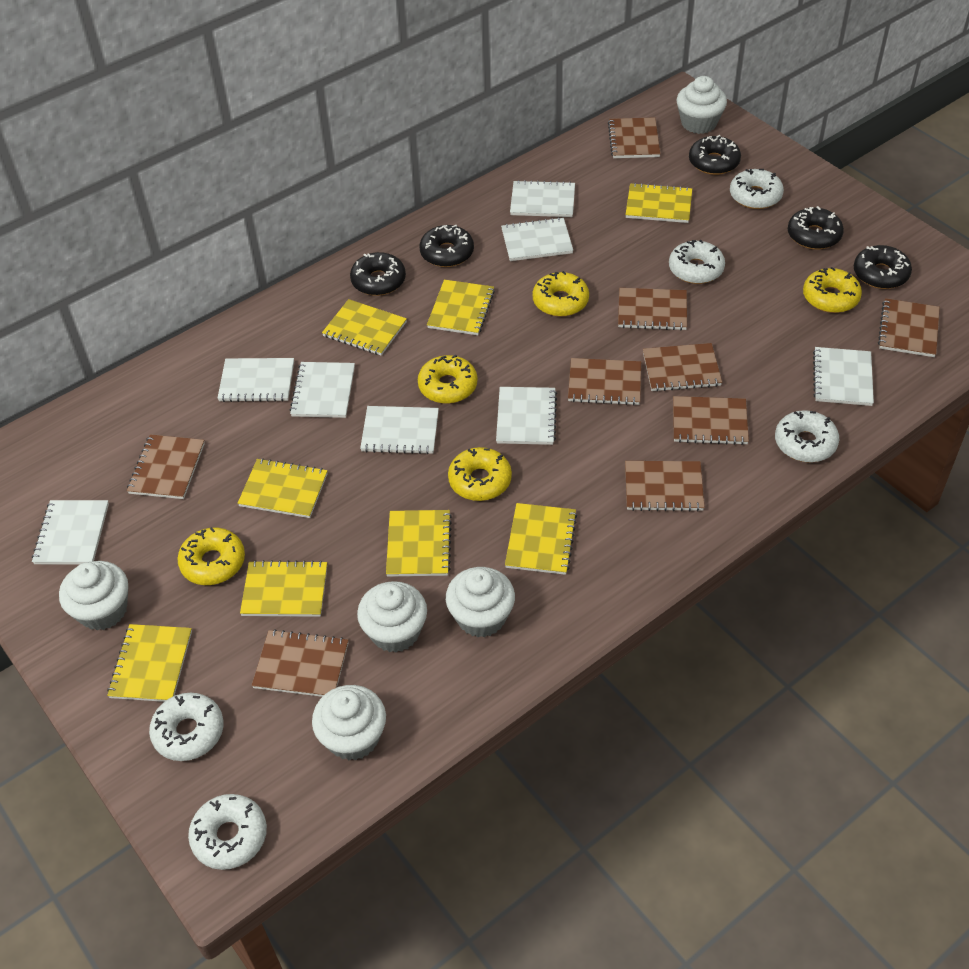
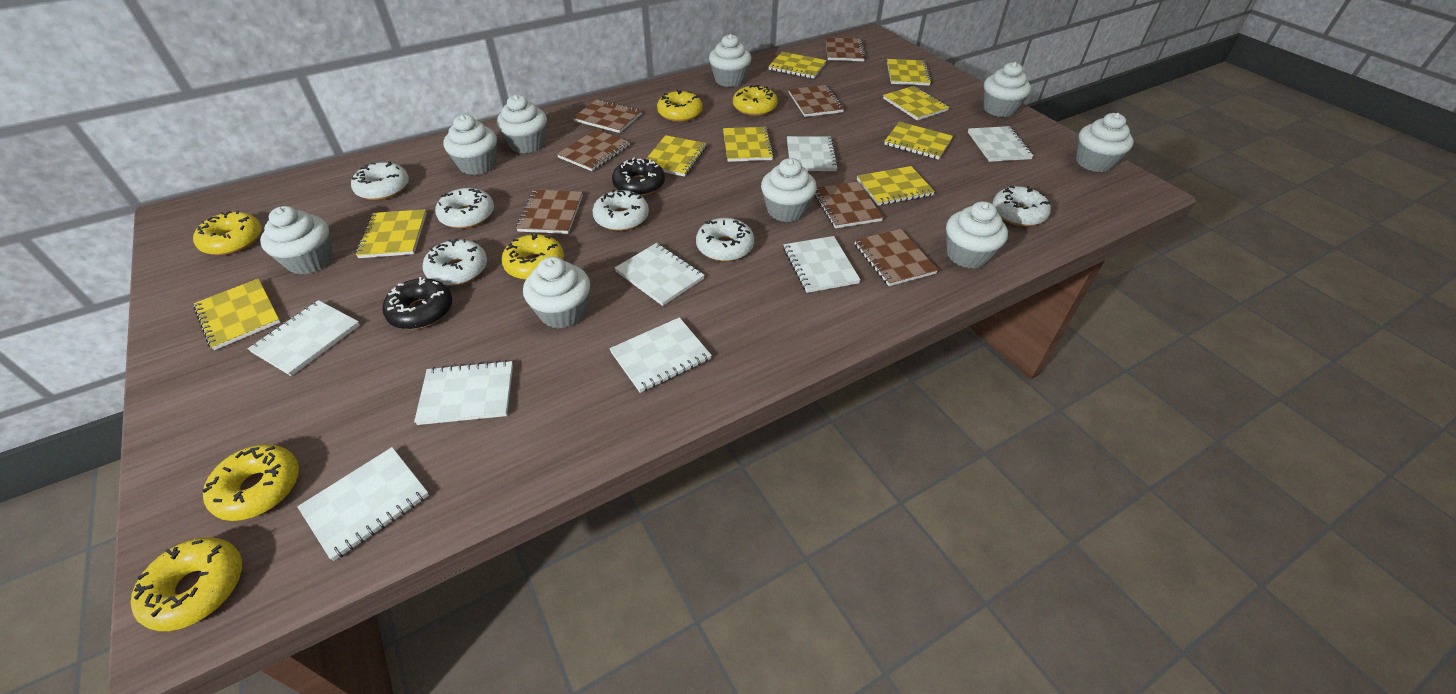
black donut: 5 -> 2
brown notebook: 9 -> 7
white cupcake: 5 -> 9
white donut: 5 -> 6
yellow donut: 5 -> 6
yellow notebook: 8 -> 9

